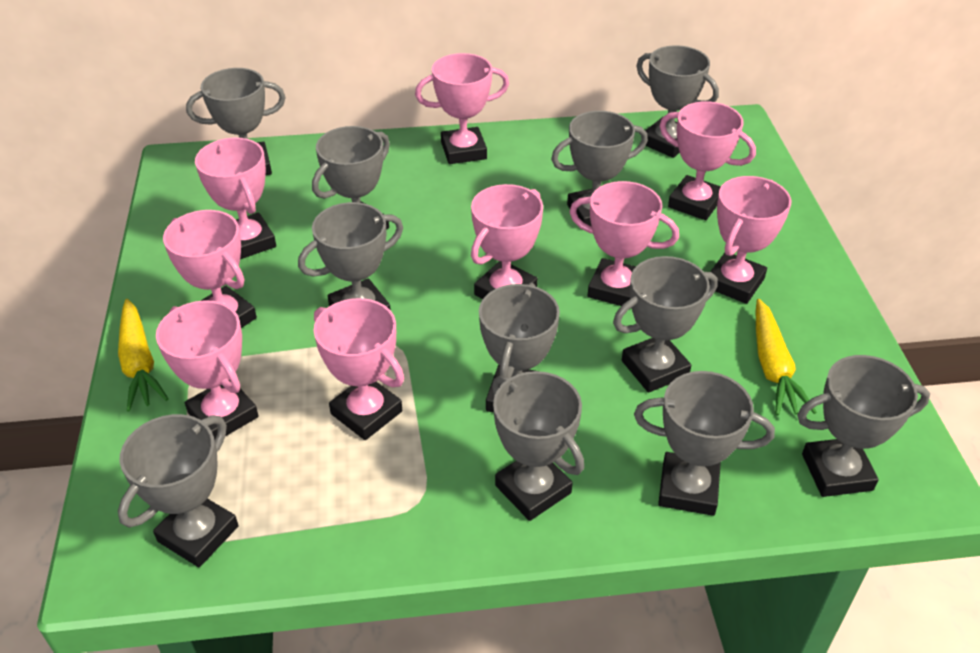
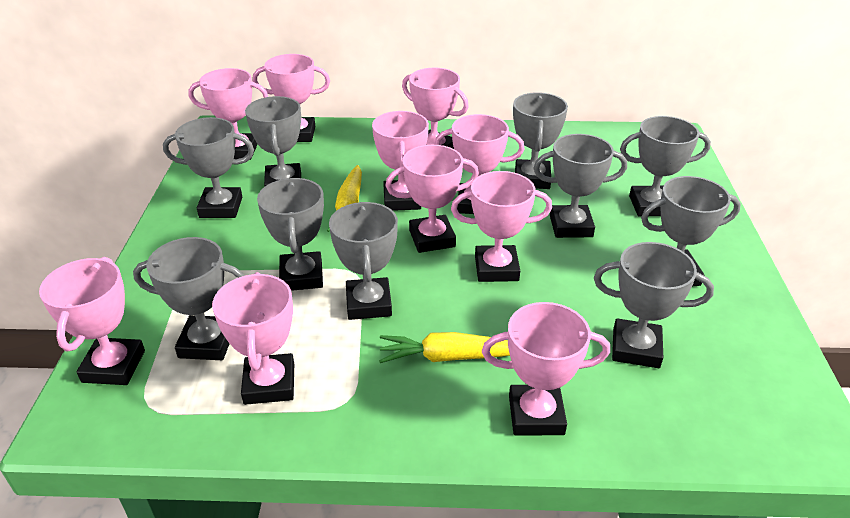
grey trophy: 11 -> 10
pink trophy: 9 -> 10

